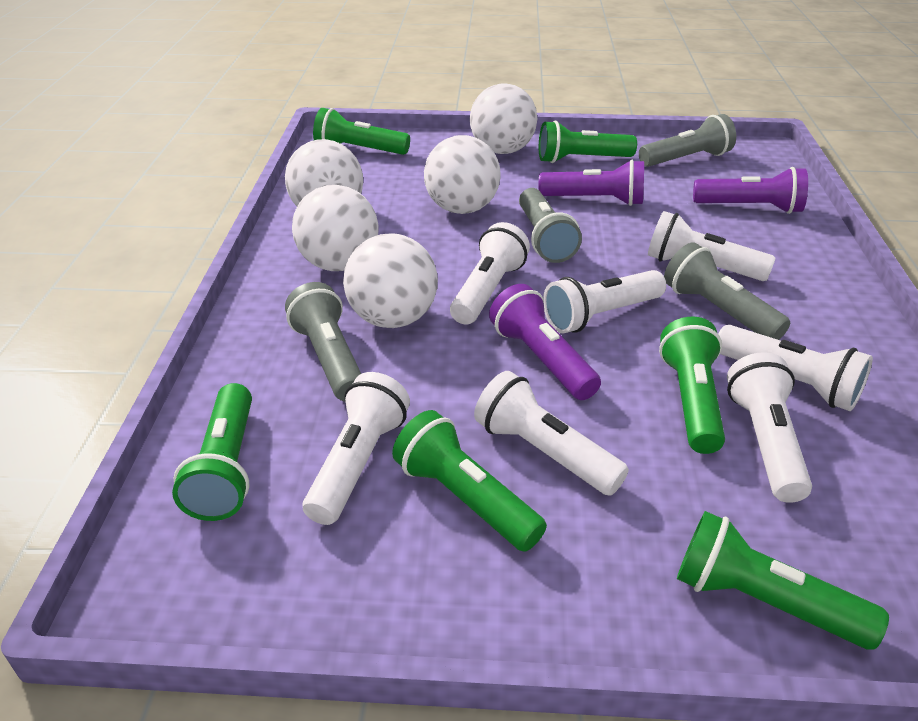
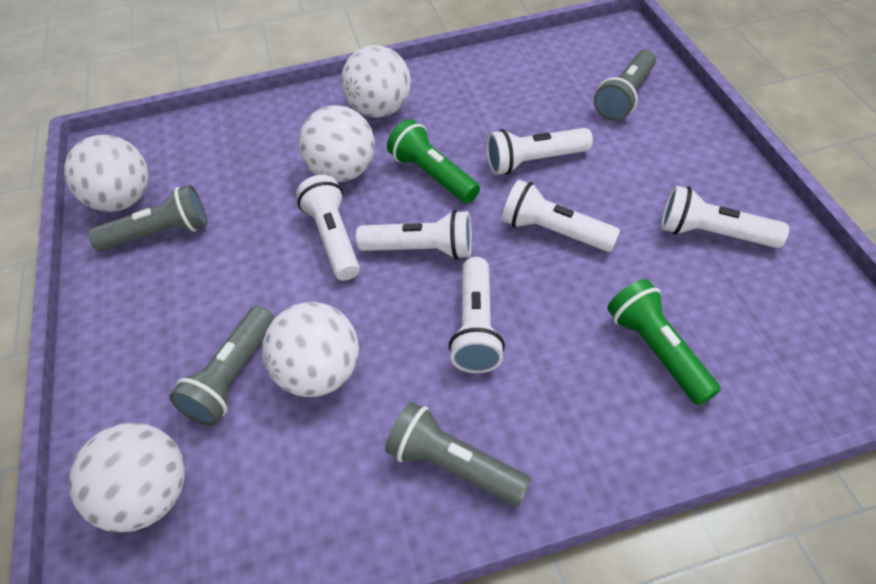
green flashlight: 6 -> 2
purple flashlight: 3 -> 0
white flashlight: 7 -> 6

